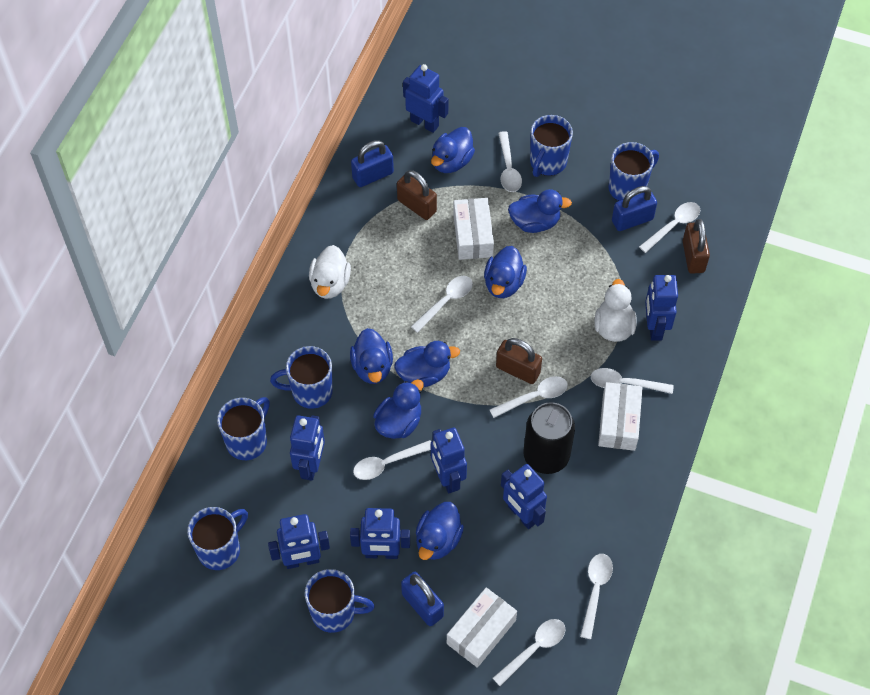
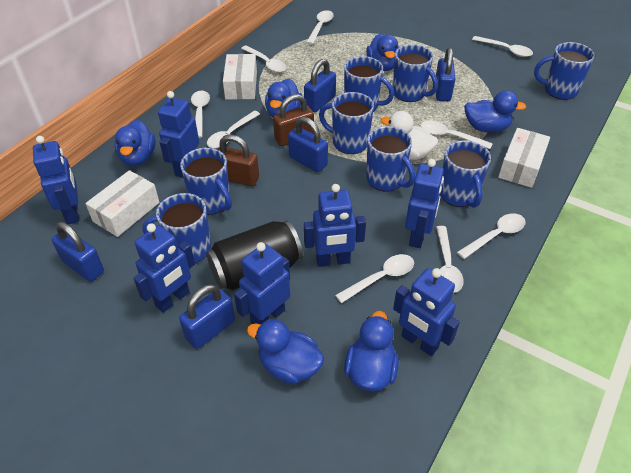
blue duck: 7 -> 6
blue mug: 6 -> 8
blue padlock: 3 -> 5
brown padlock: 3 -> 2
white duck: 2 -> 1
white spoon: 8 -> 9

